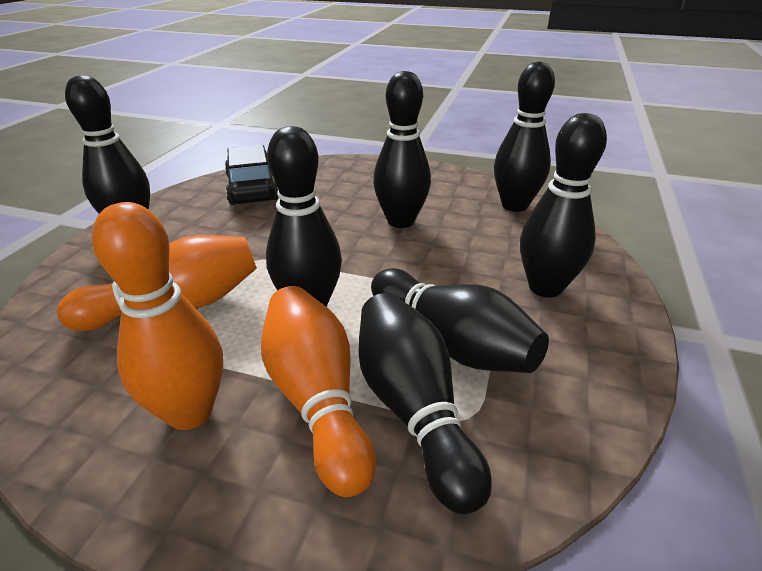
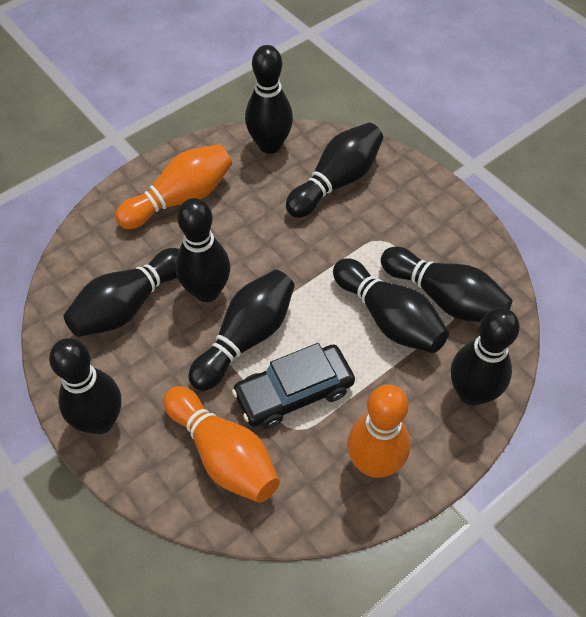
black bowling pin: 7 -> 9

